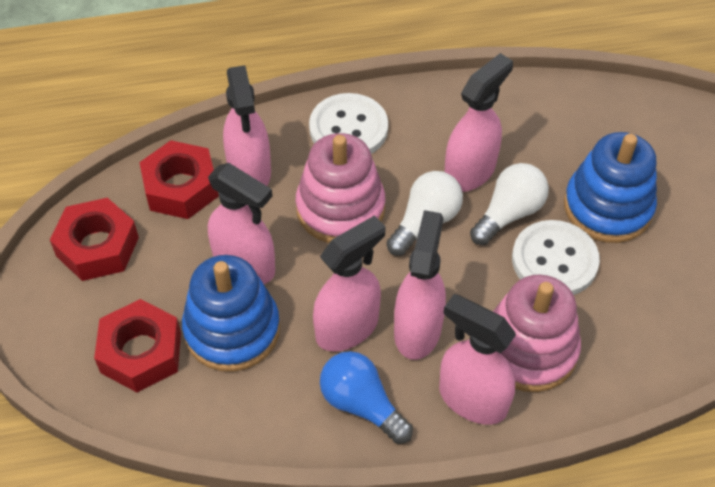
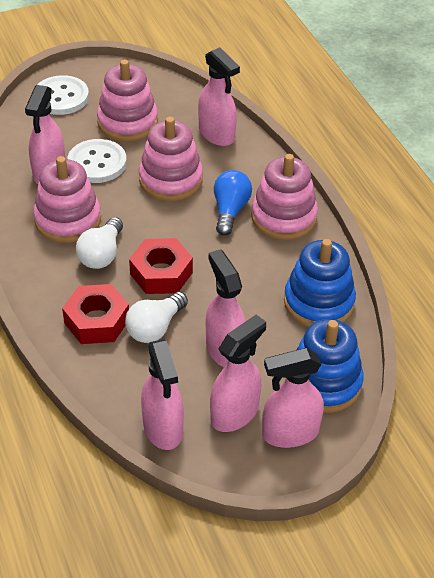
pink stacking toy: 2 -> 4
red nut: 3 -> 2

